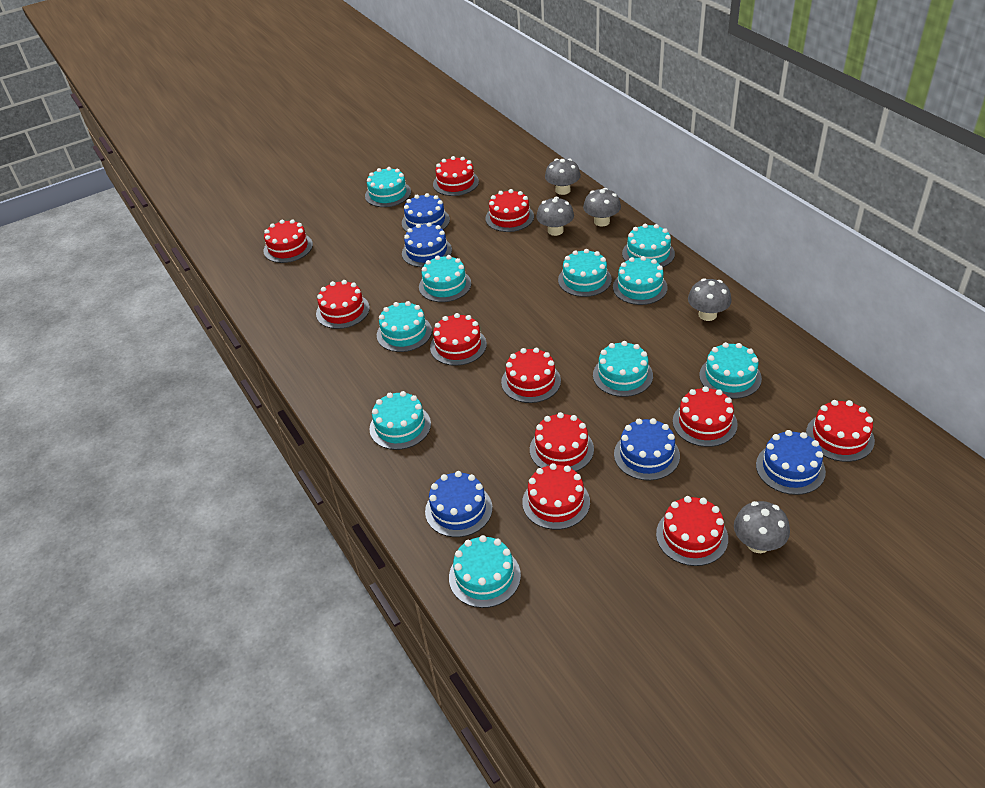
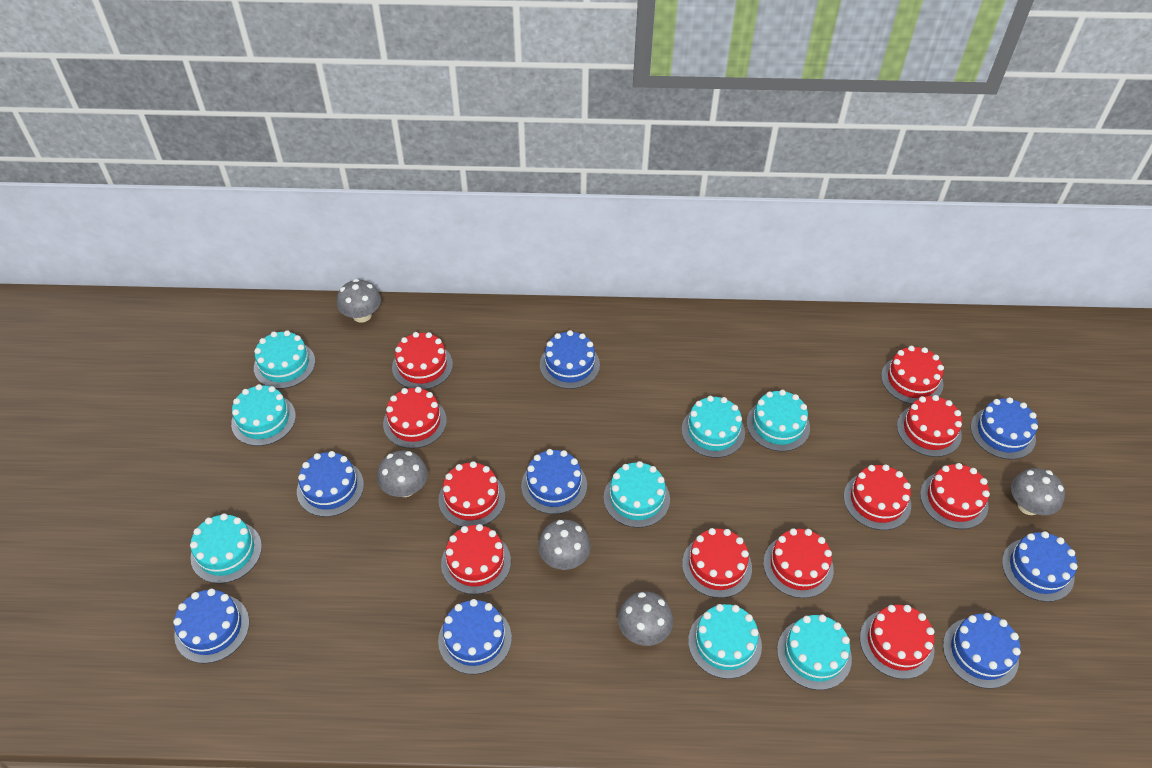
blue cake: 5 -> 8
turquoise cake: 10 -> 8

